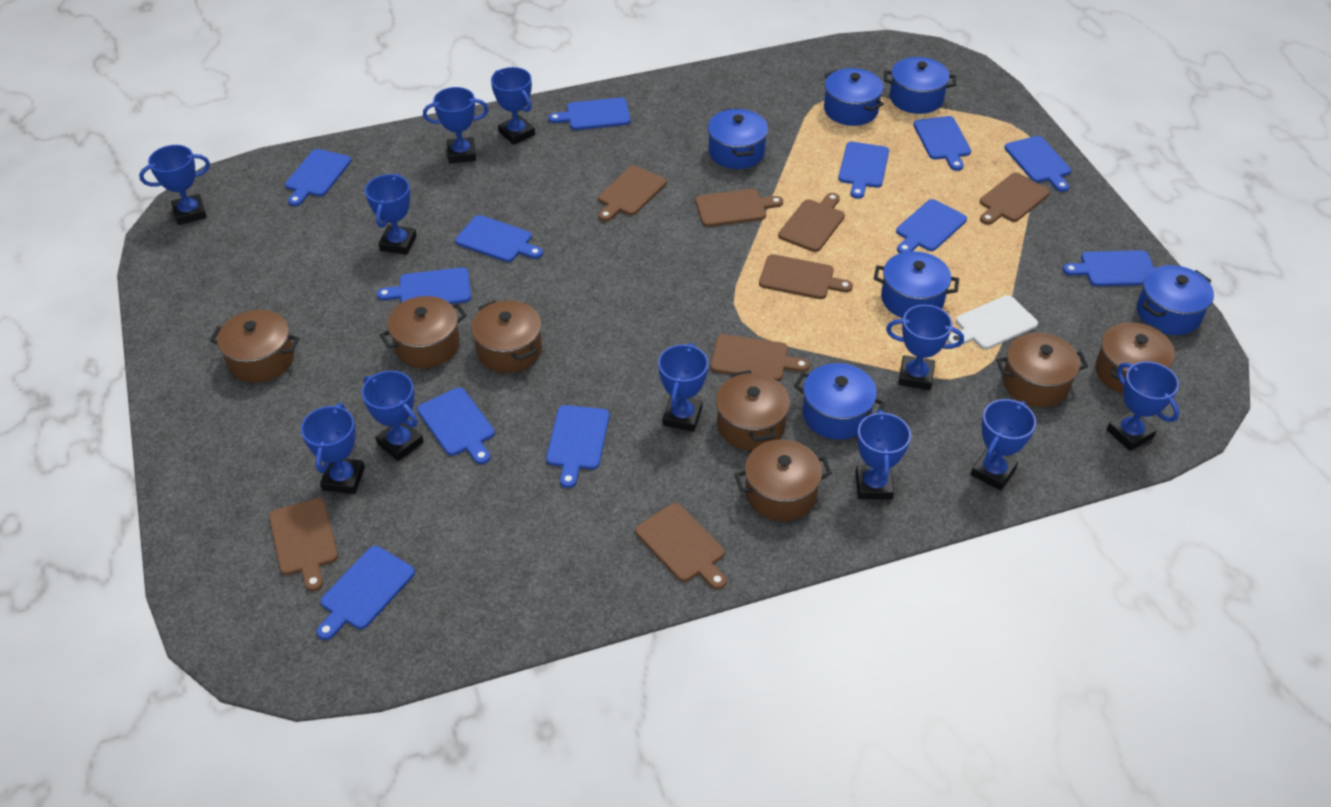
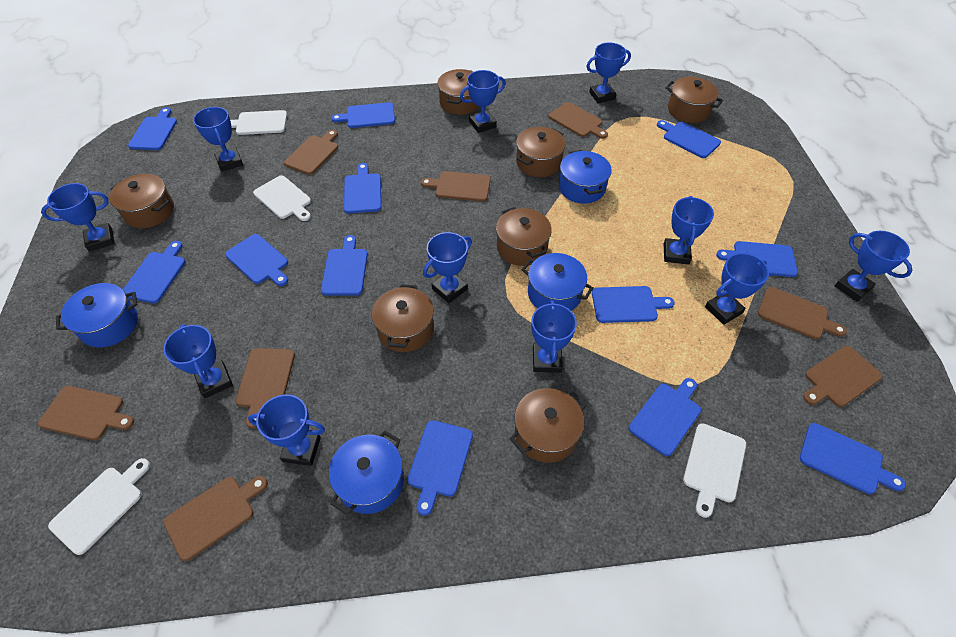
blue pot: 6 -> 4
white cutting board: 1 -> 4

